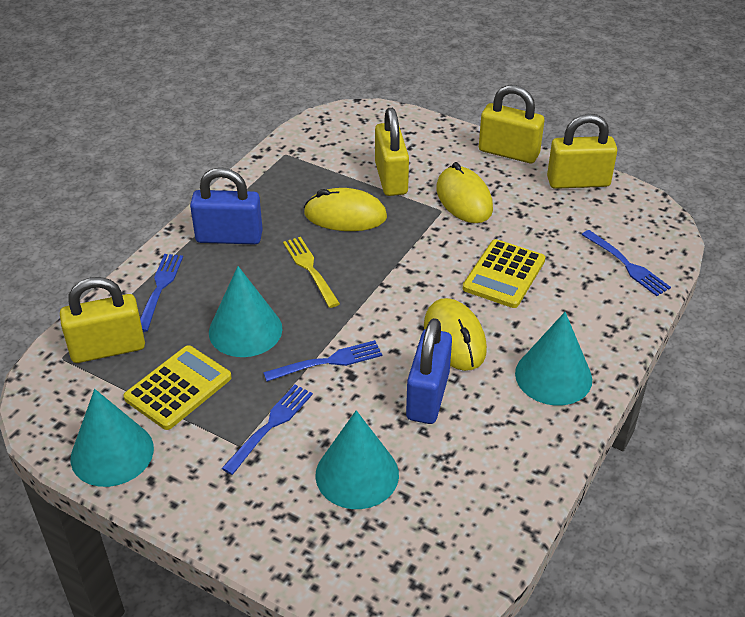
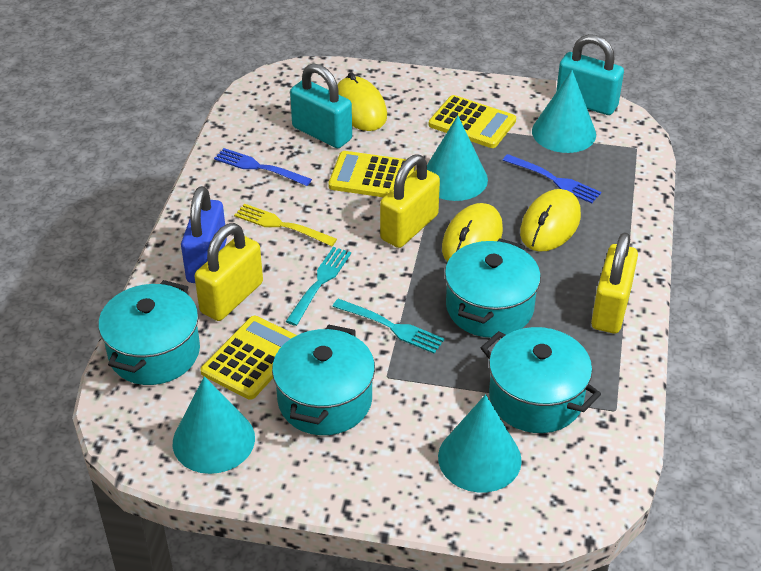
blue fork: 4 -> 2
blue padlock: 2 -> 1
turquoise fork: 0 -> 2
turquoise padlock: 0 -> 2
turquoise pot: 0 -> 4
yellow calculator: 2 -> 3
yellow padlock: 4 -> 3

